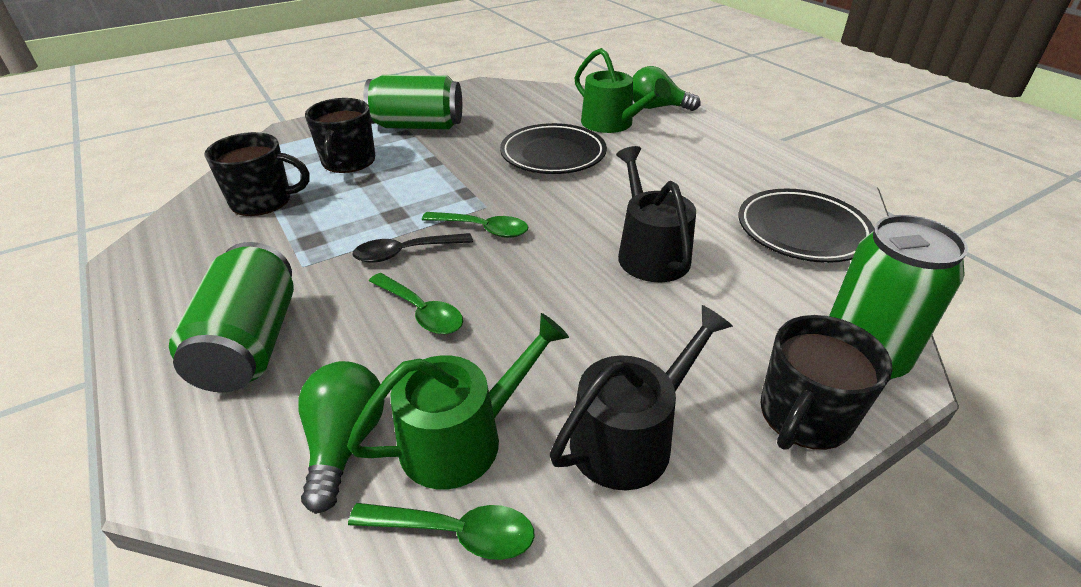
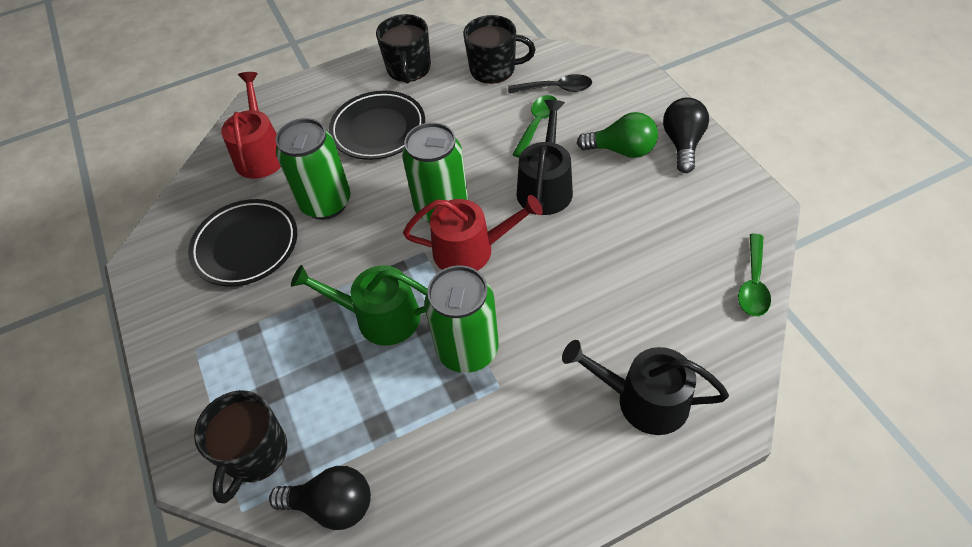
black light bulb: 0 -> 2
green light bulb: 2 -> 1
green spoon: 3 -> 2
green watering can: 2 -> 1
red watering can: 0 -> 2

